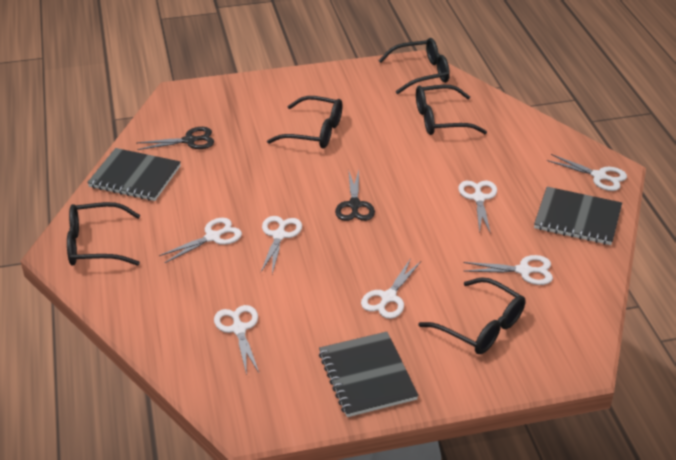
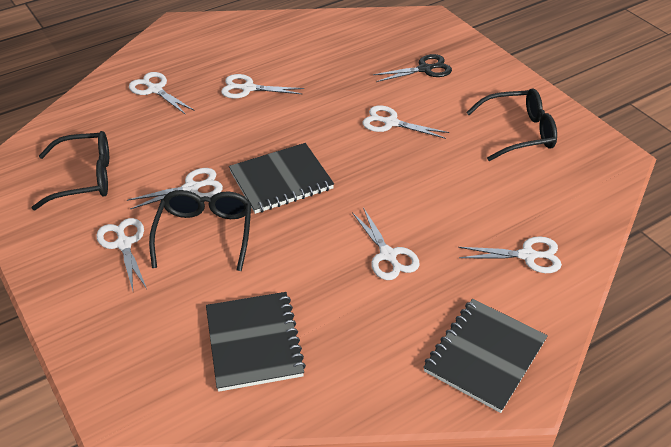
black glasses: 5 -> 3
black scissors: 2 -> 1

